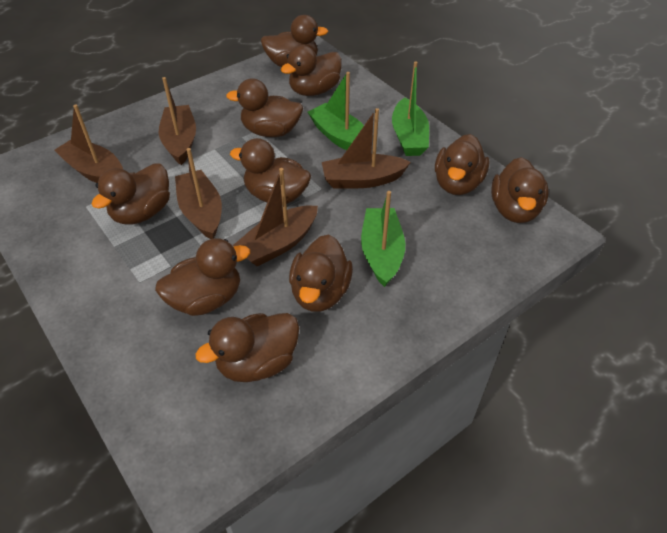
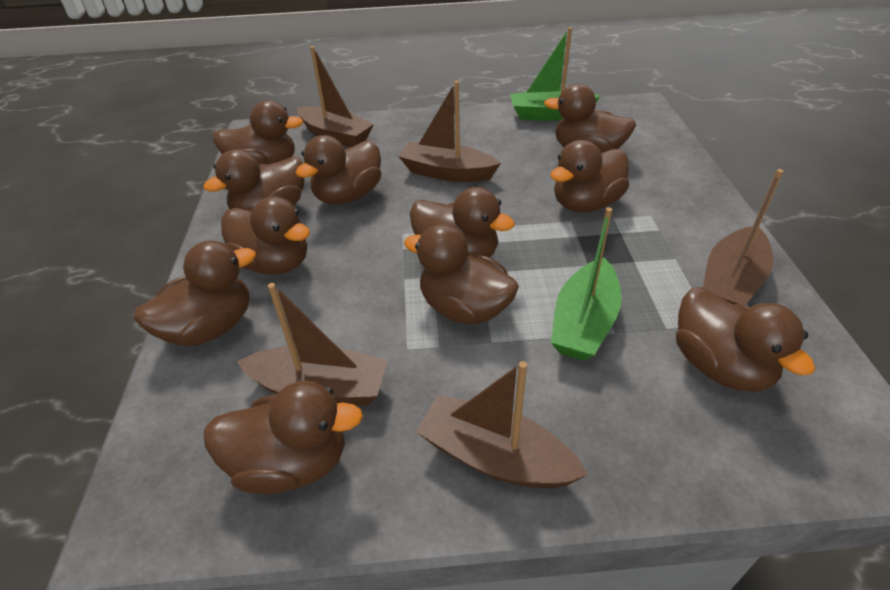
brown duck: 10 -> 11
green boat: 3 -> 2

